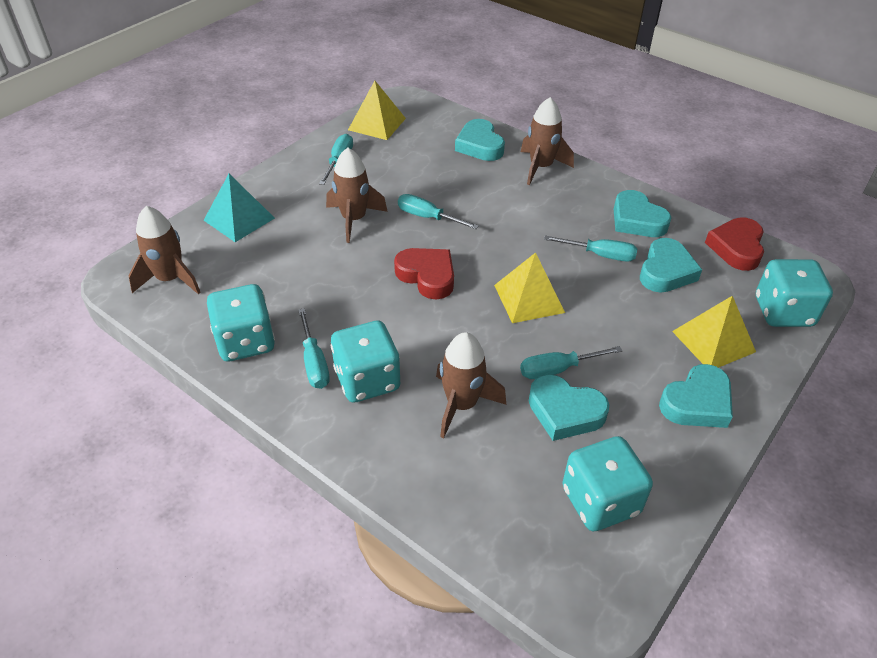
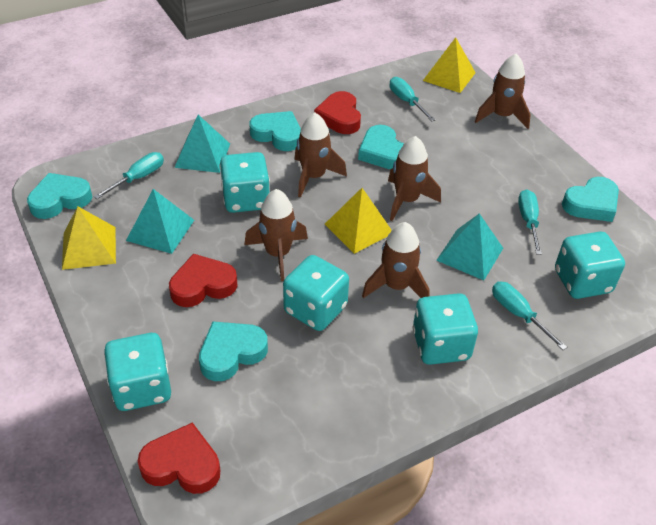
brown rocket: 4 -> 5
red heart: 2 -> 3
turquoise dice: 4 -> 5
turquoise pyramid: 1 -> 3
turquoise screwdriver: 5 -> 4

